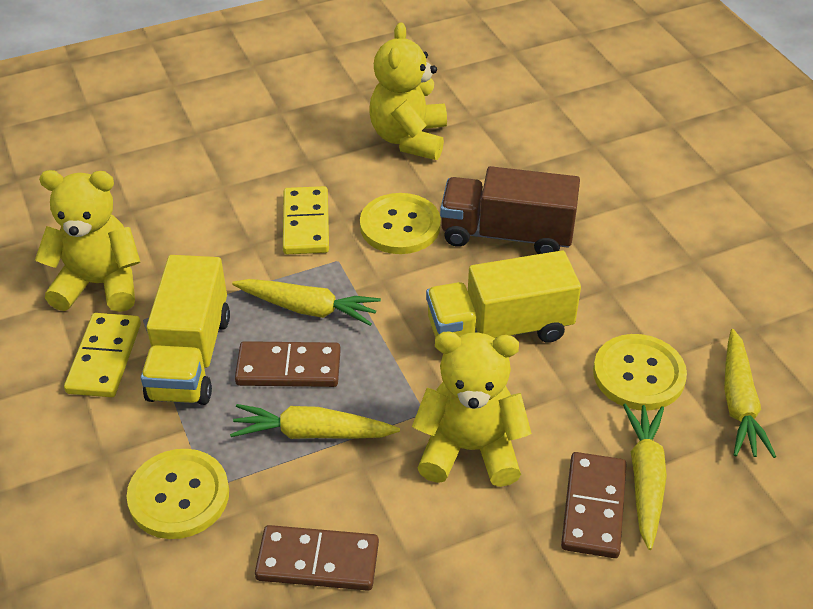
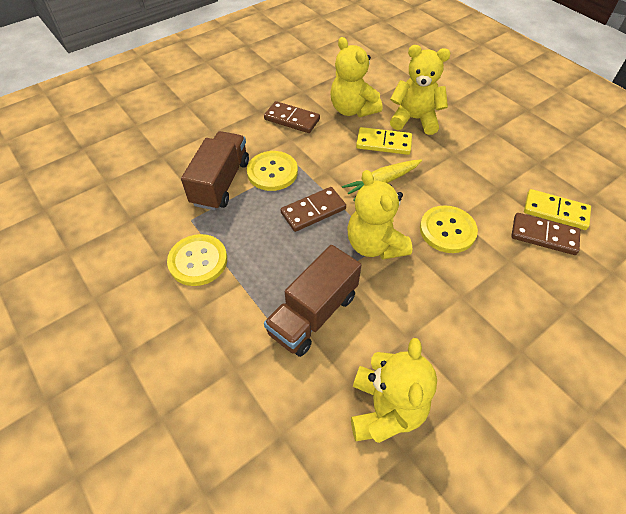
brown truck: 1 -> 2
yellow carrot: 4 -> 1
yellow teddy bear: 3 -> 4
yellow truck: 2 -> 0

